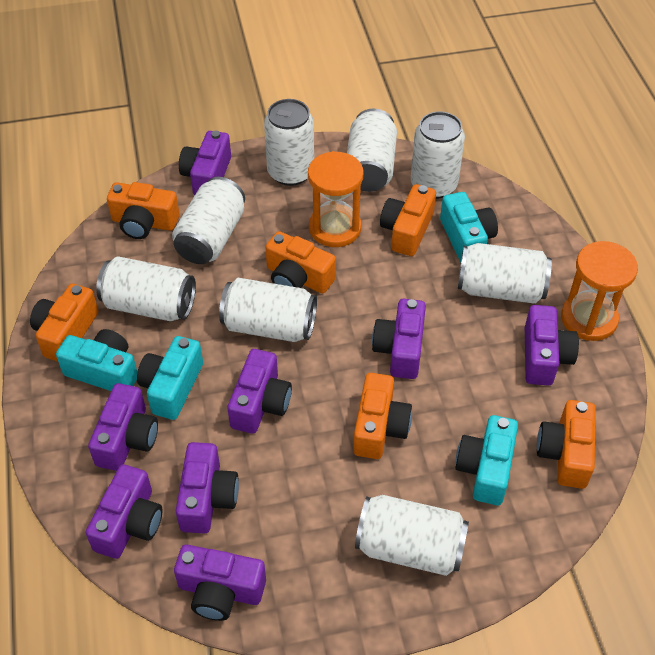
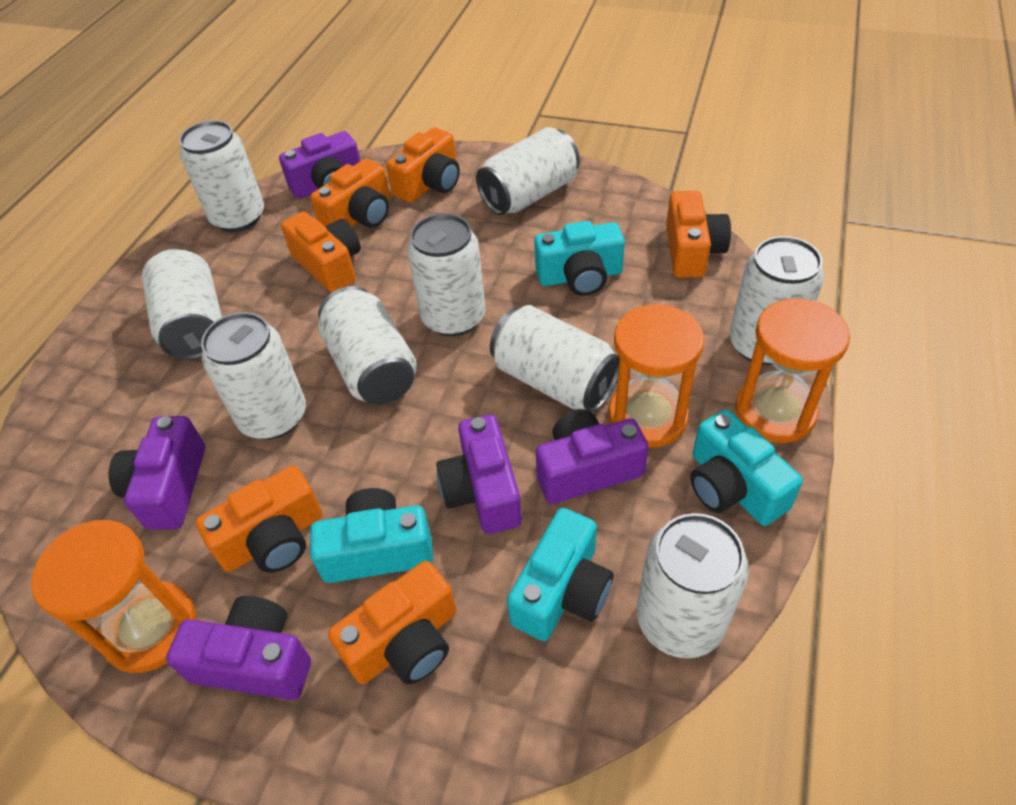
orange hourglass: 2 -> 3
purple camera: 8 -> 5
white can: 8 -> 9

